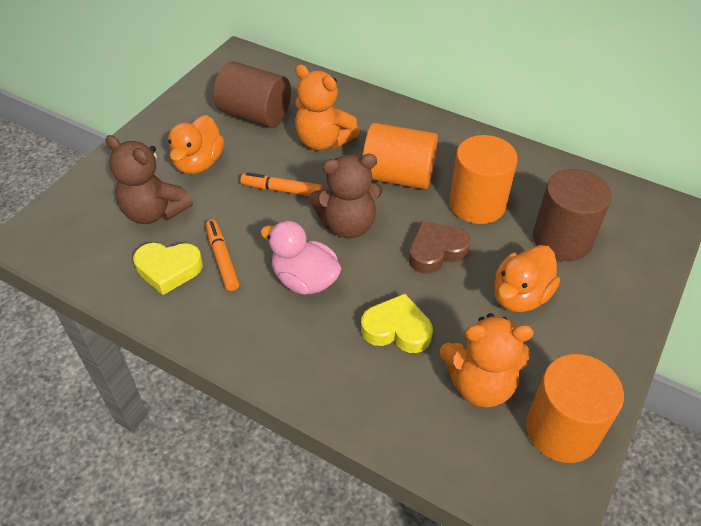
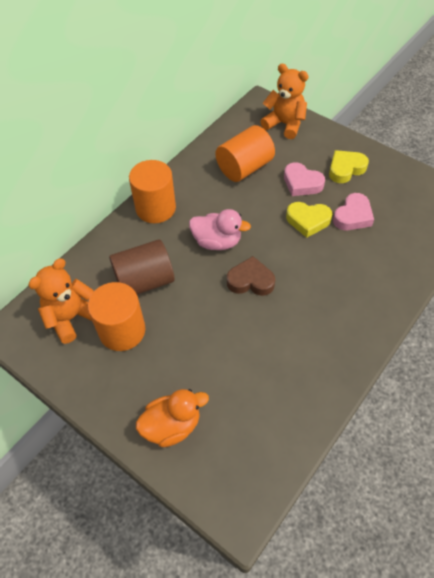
brown cylinder: 2 -> 1
brown teddy bear: 2 -> 0
orange duck: 2 -> 1
orange marker: 2 -> 0
pink heart: 0 -> 2

